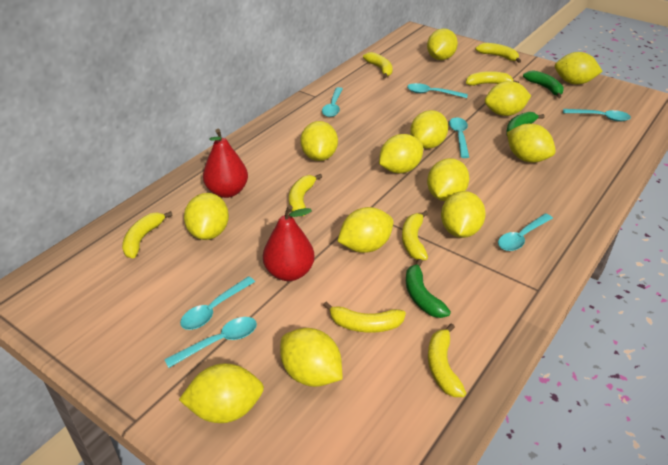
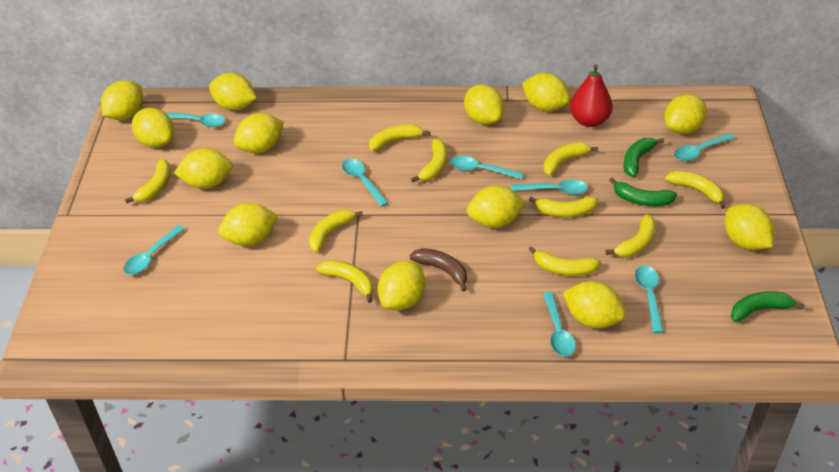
brown banana: 0 -> 1
red pear: 2 -> 1
turquoise spoon: 7 -> 8
yellow banana: 8 -> 10

